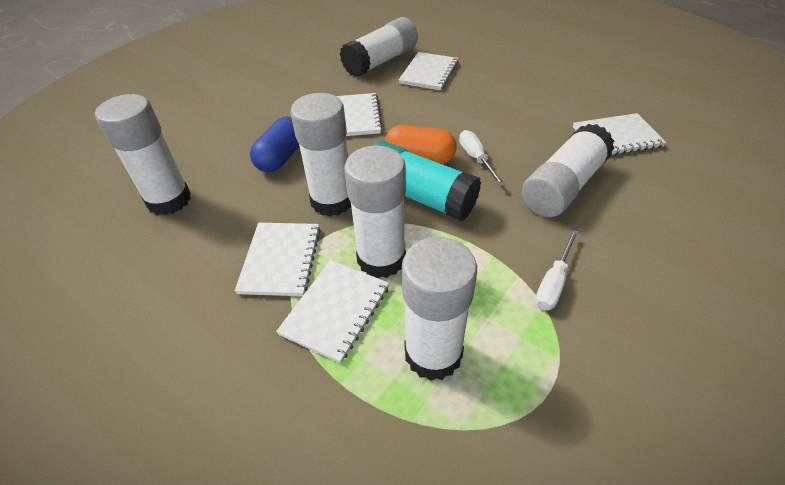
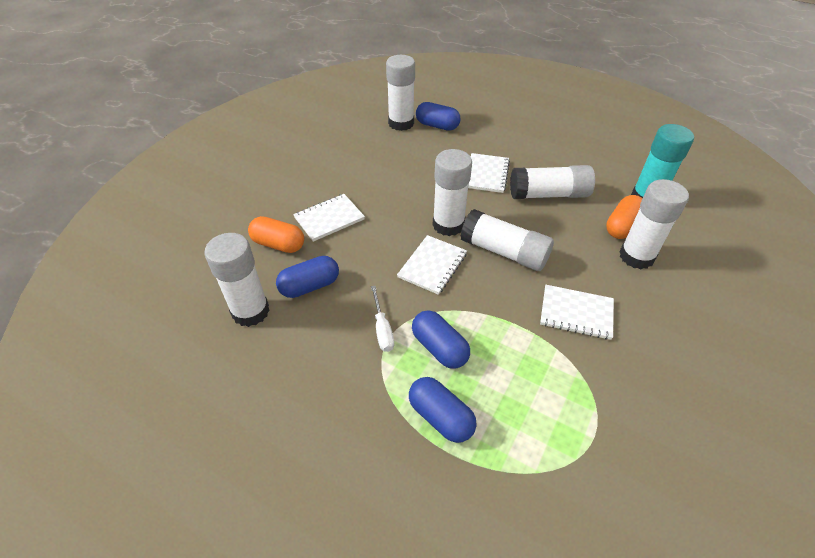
blue capsule: 1 -> 4
orange capsule: 1 -> 2
white notebook: 5 -> 4
white screwdriver: 2 -> 1

